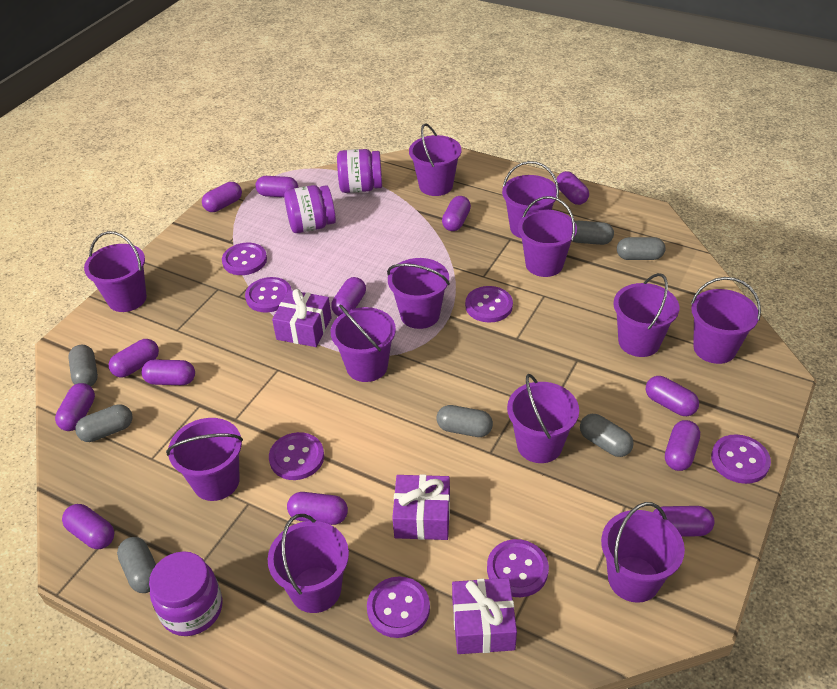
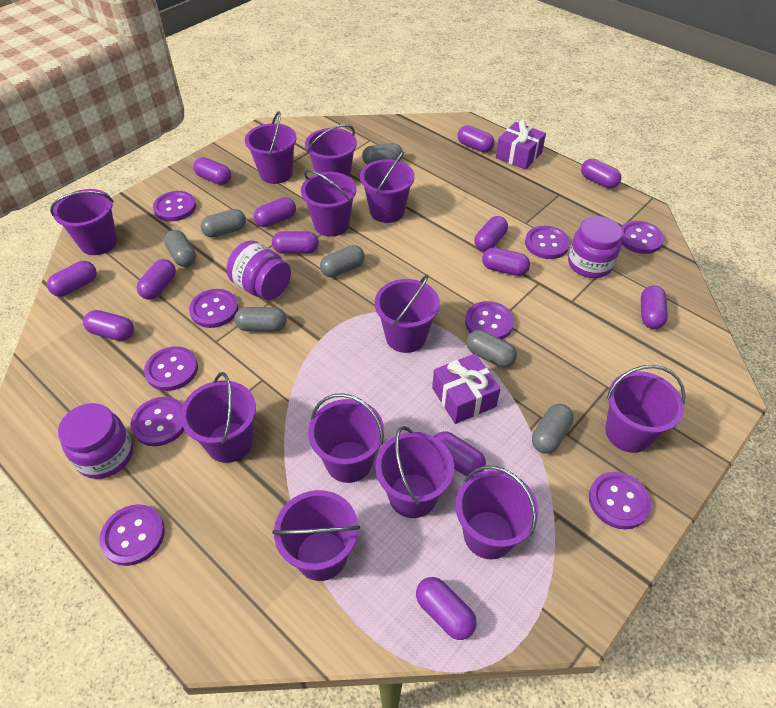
purple button: 7 -> 9
purple gift: 3 -> 2

